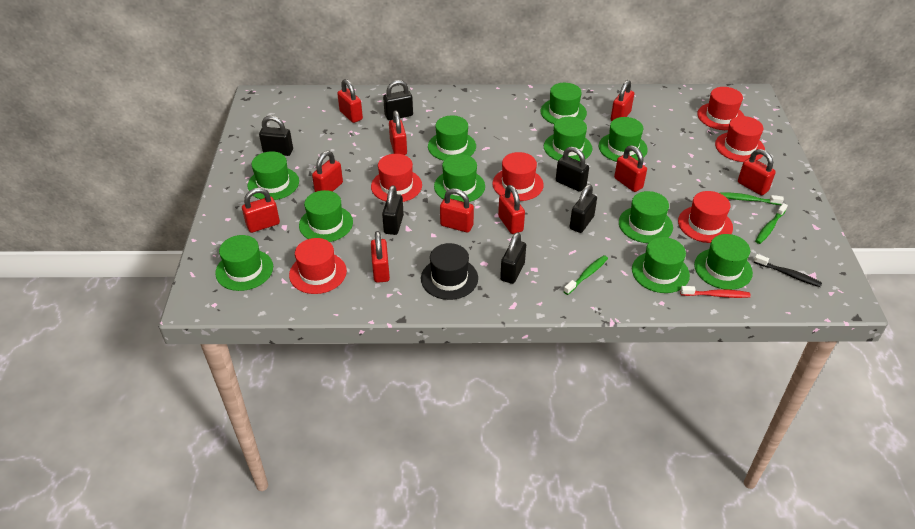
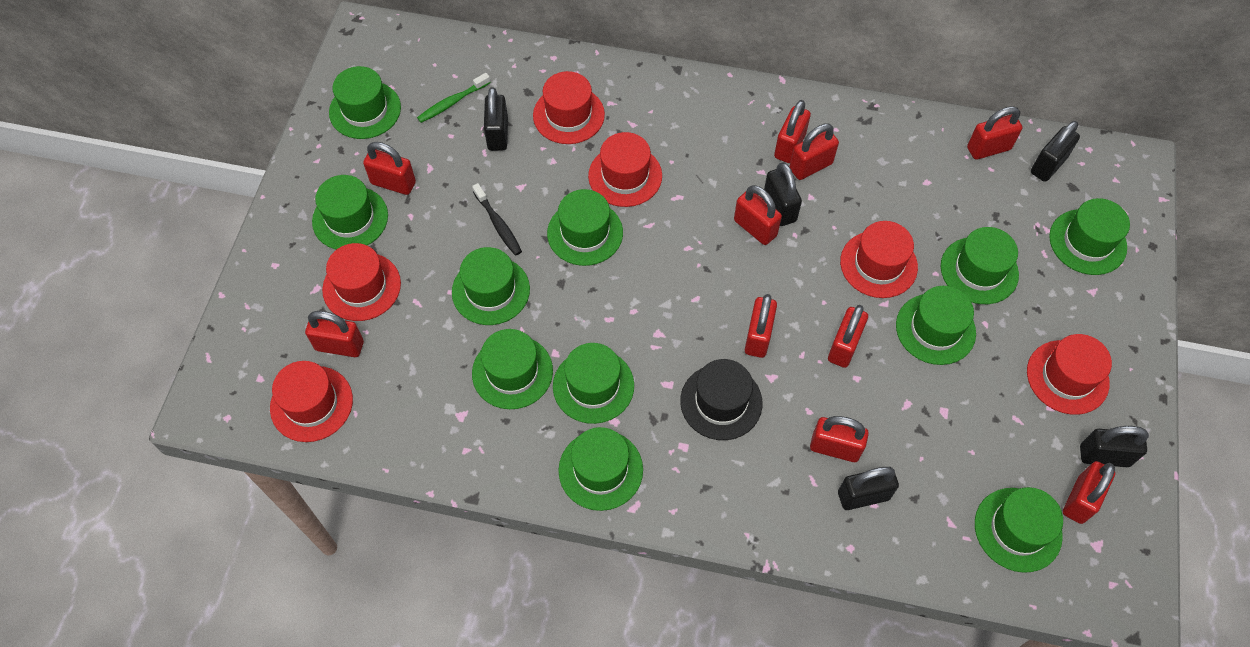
black padlock: 6 -> 5
green toothbrush: 3 -> 1
red toothbrush: 1 -> 0

